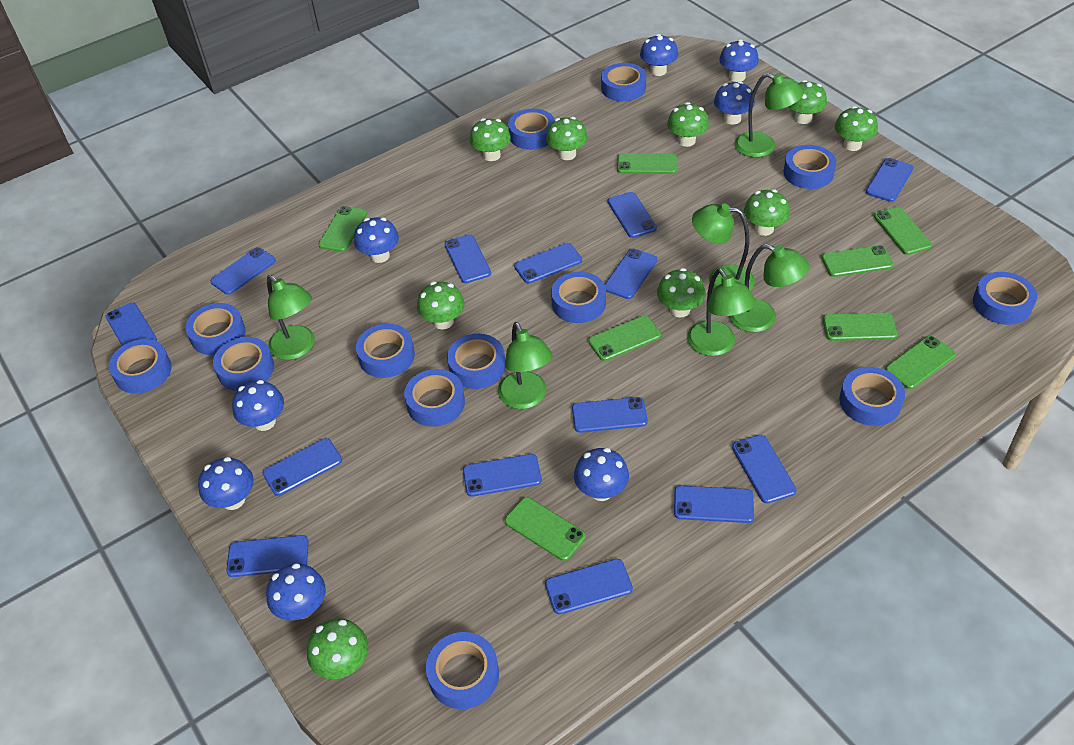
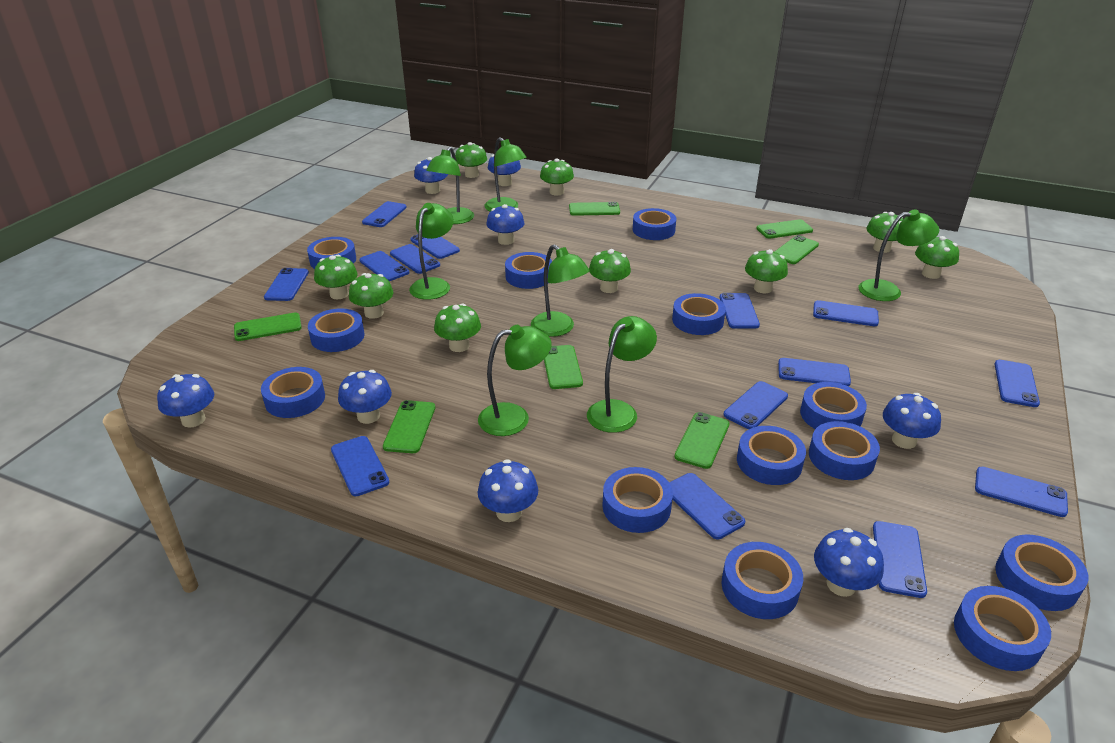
green lamp: 6 -> 7
green phone: 8 -> 7

